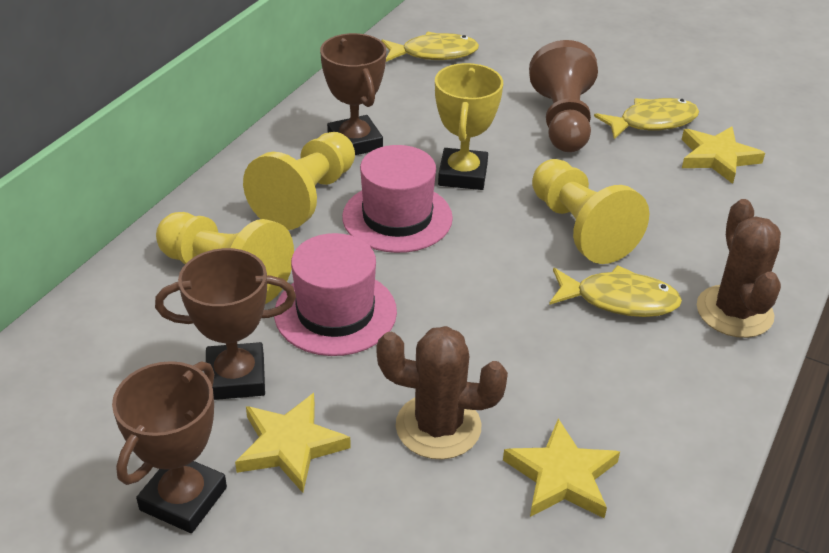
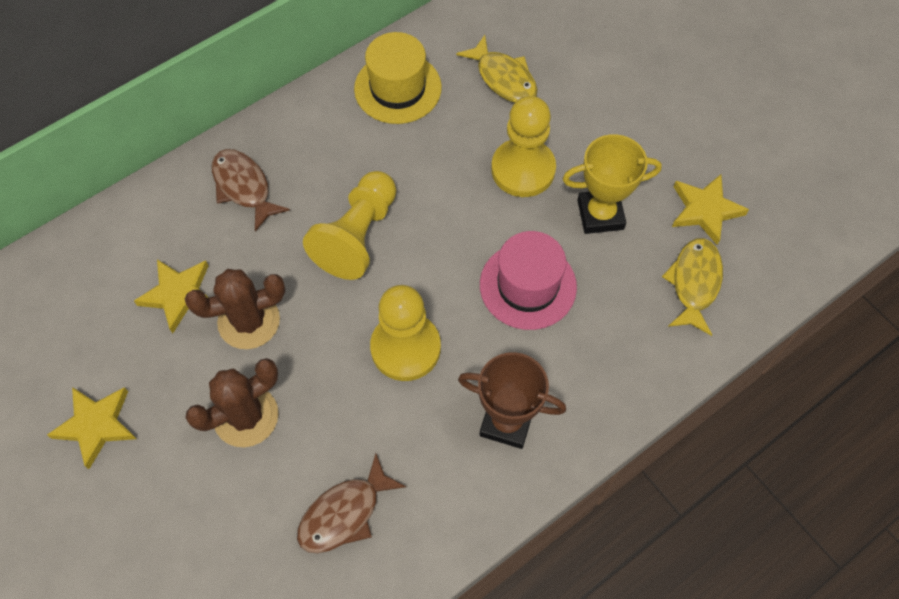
brown fish: 0 -> 2
brown pawn: 1 -> 0
brown trophy: 3 -> 1
pink hat: 2 -> 1
yellow fish: 3 -> 2
yellow hat: 0 -> 1

